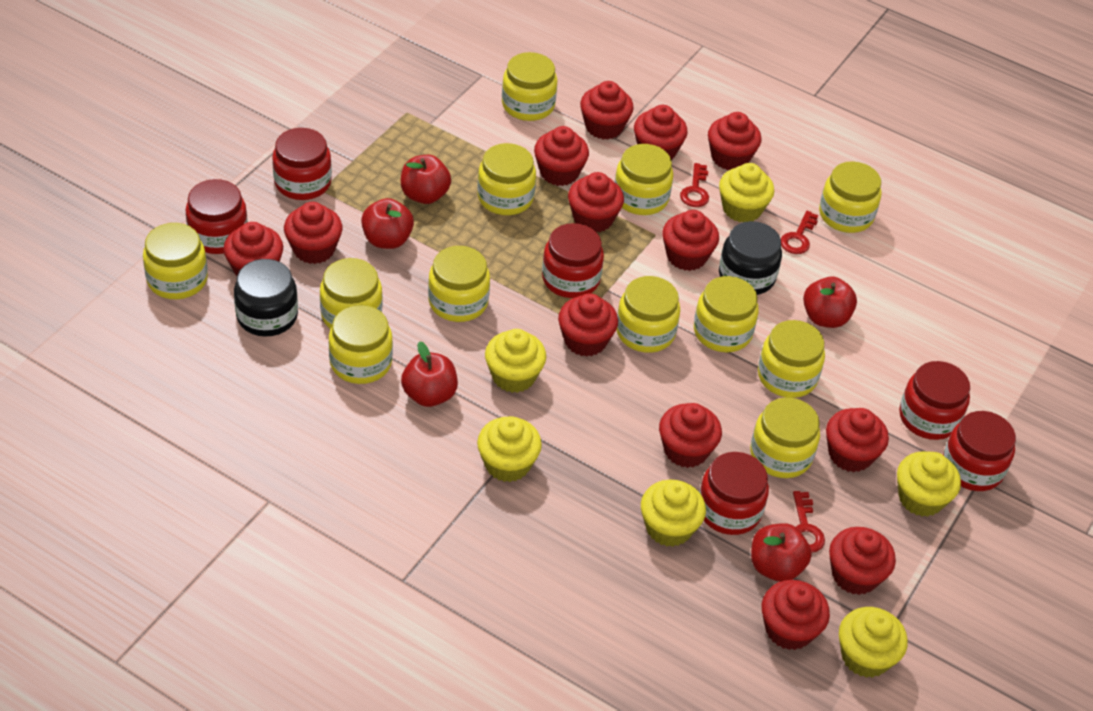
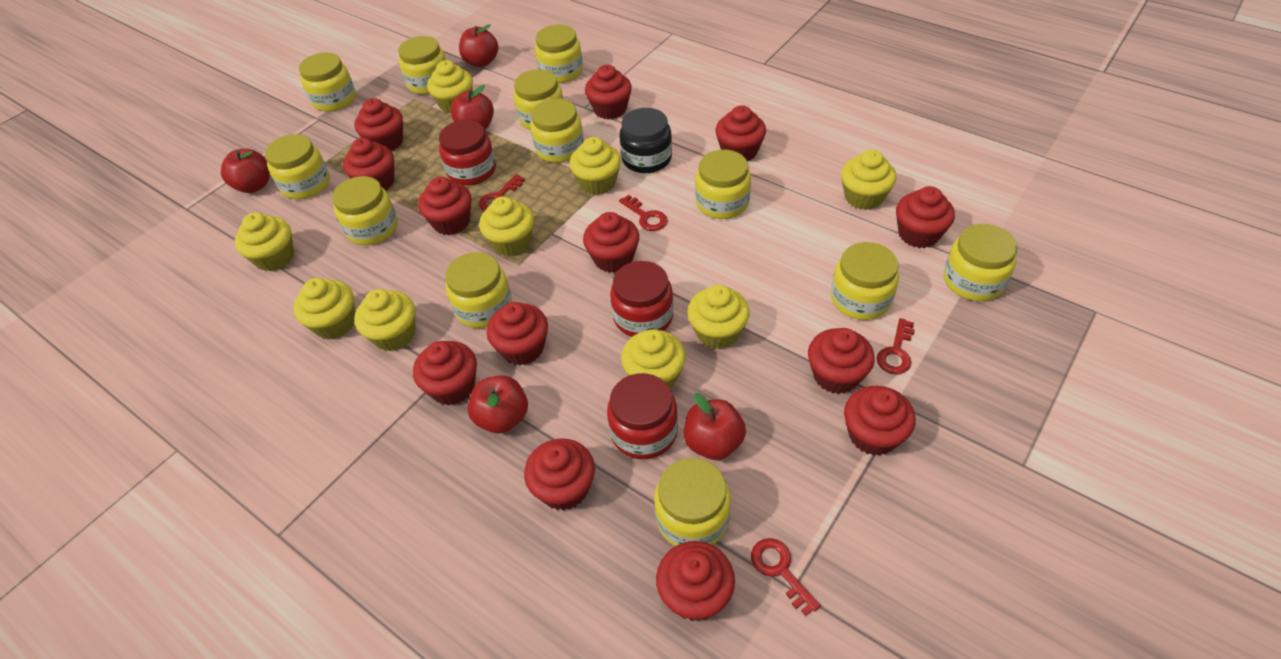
black jar: 2 -> 1
red jar: 6 -> 3
red key: 3 -> 4
yellow cupcake: 6 -> 9

